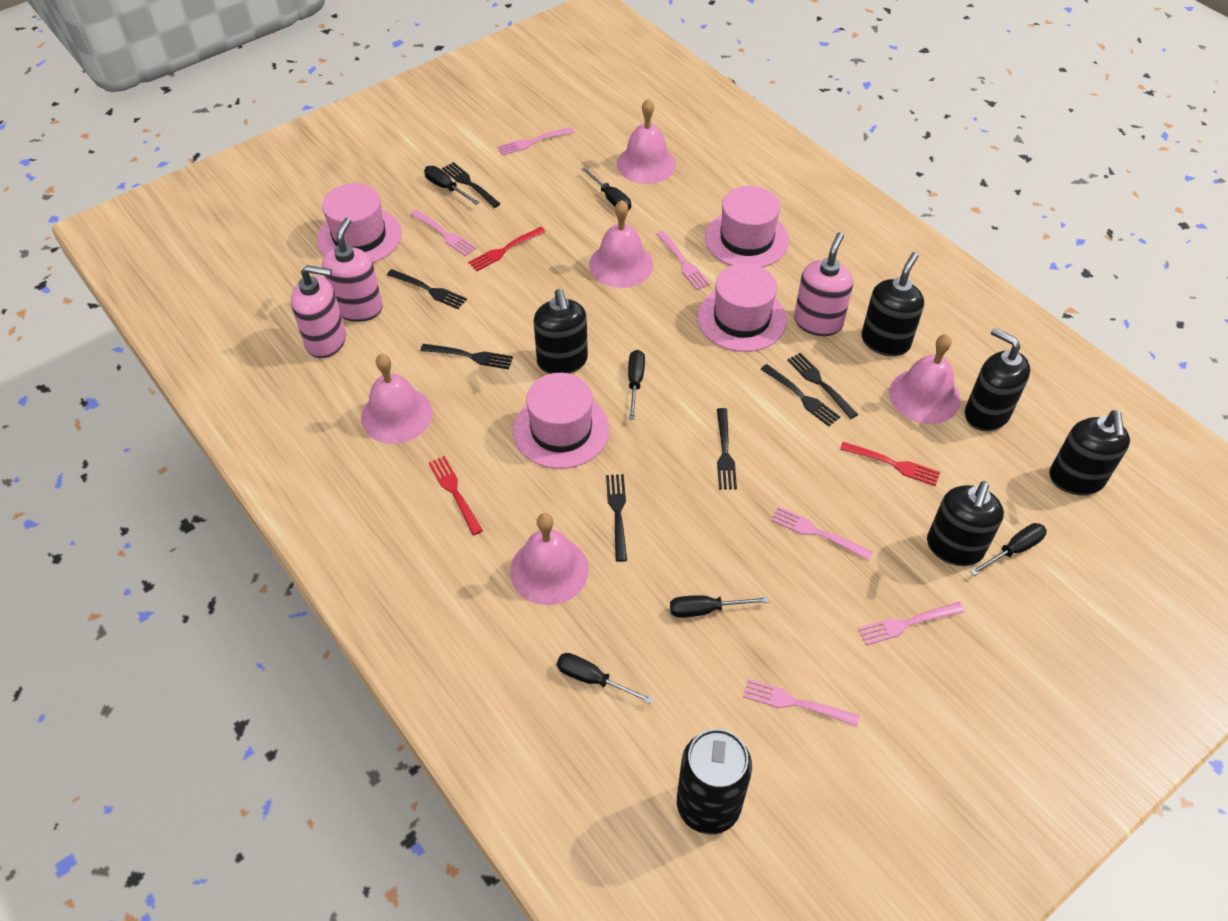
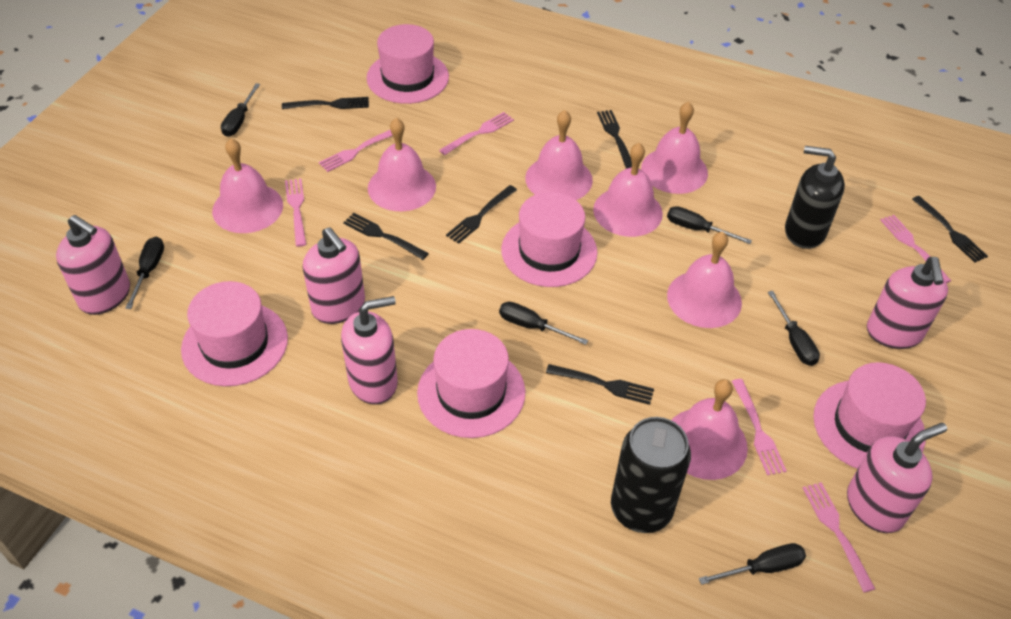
black fork: 7 -> 6
black soap dispenser: 5 -> 1
pink bell: 5 -> 7
pink hat: 4 -> 5
pink soap dispenser: 3 -> 5
red fork: 3 -> 0

